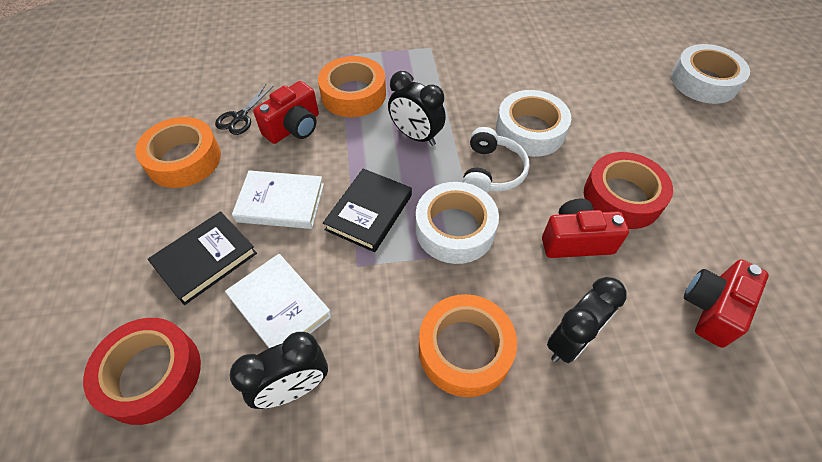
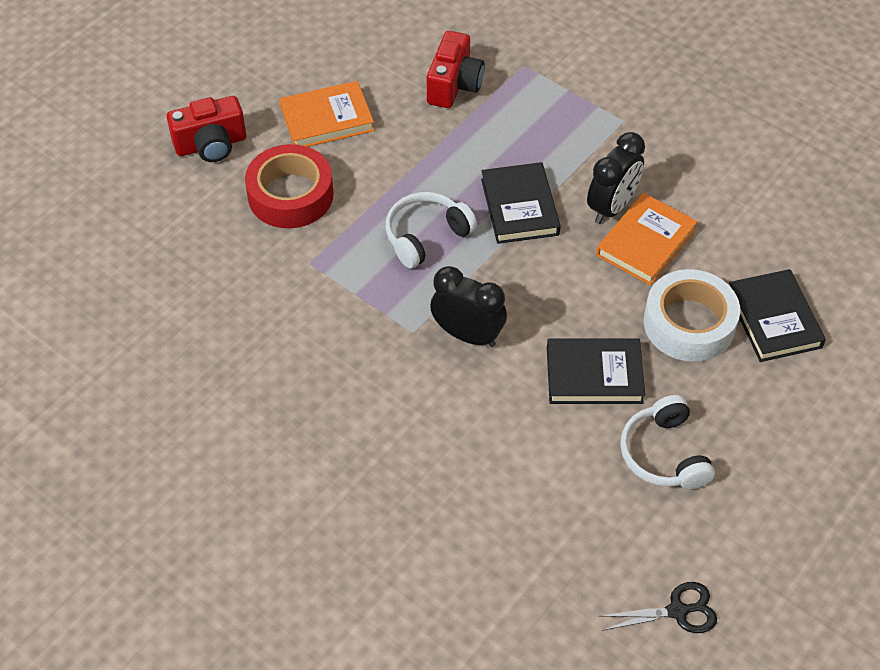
black book: 2 -> 3
black clock: 3 -> 2
orange book: 0 -> 2
orange tape: 3 -> 0
red camera: 3 -> 2
red tape: 2 -> 1
white book: 2 -> 0
white headphones: 1 -> 2
white tape: 3 -> 1

